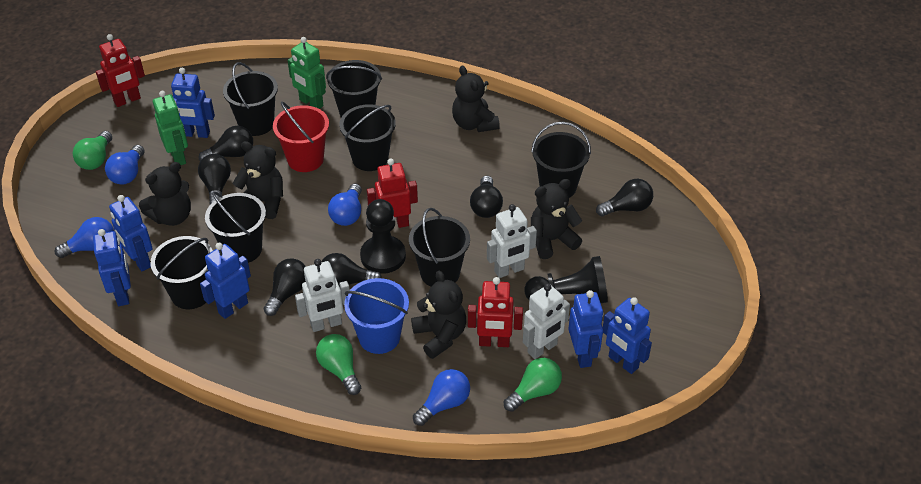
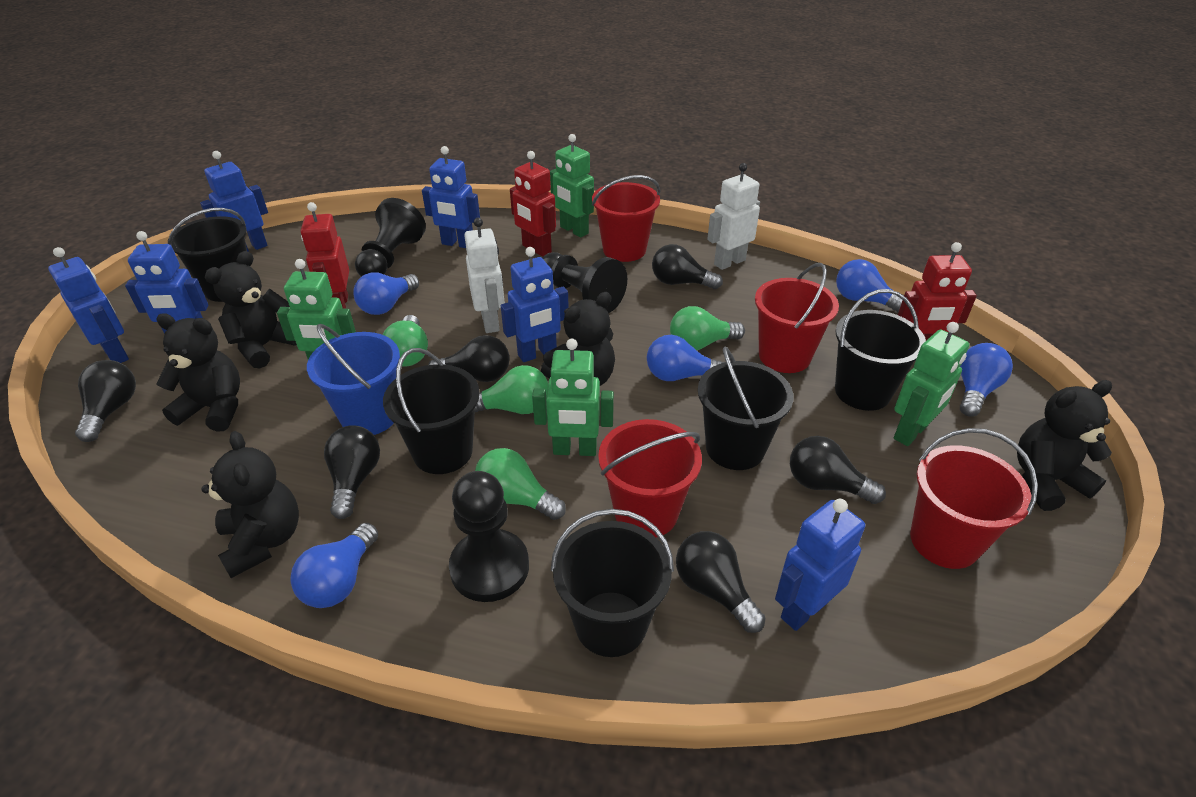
black bucket: 7 -> 5
black pawn: 2 -> 3
blue light bulb: 4 -> 5
green light bulb: 3 -> 4
green robot: 2 -> 4
red bucket: 1 -> 4
white robot: 3 -> 2

